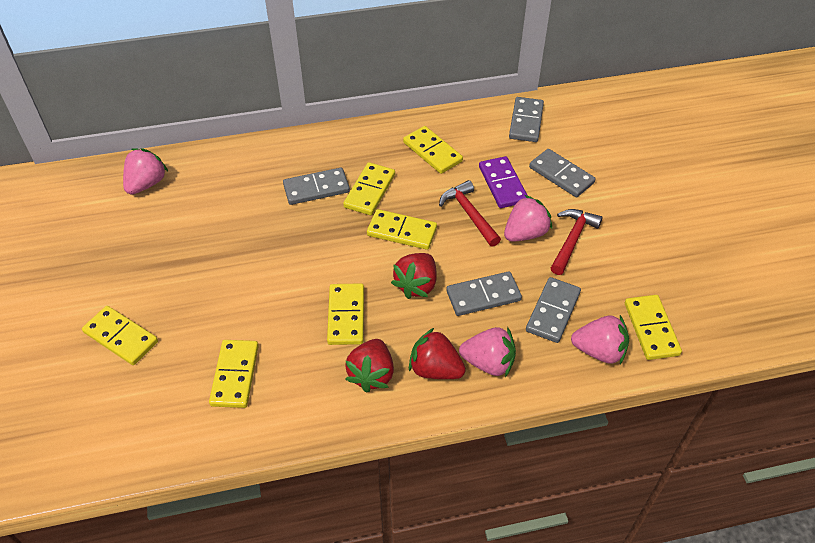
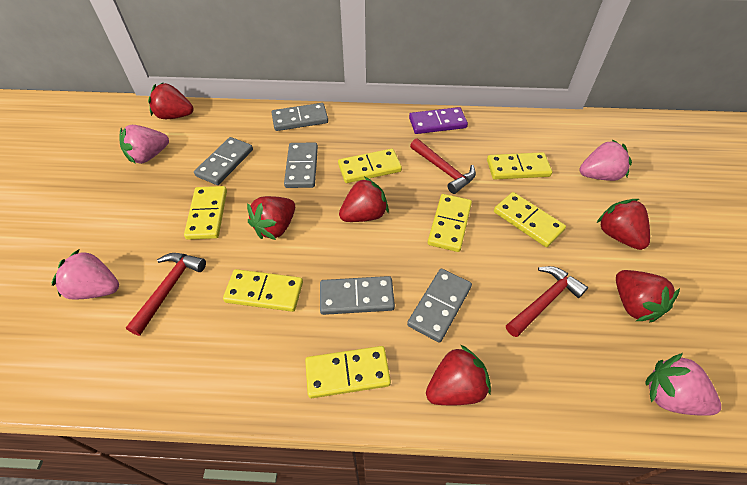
red hammer: 2 -> 3
red strawberry: 3 -> 6

